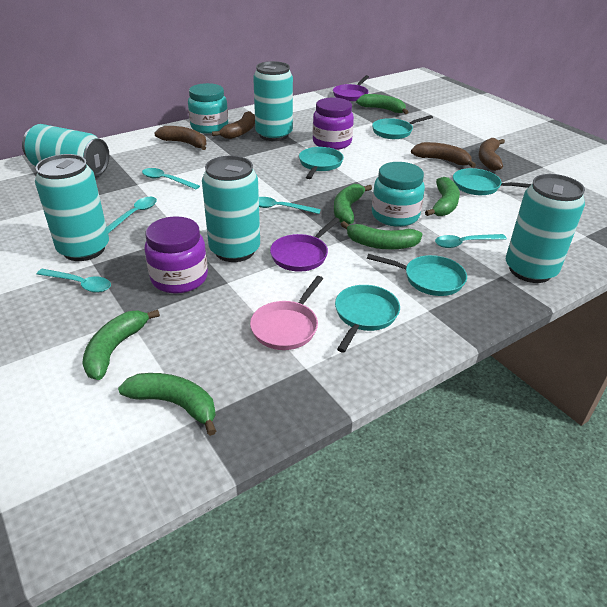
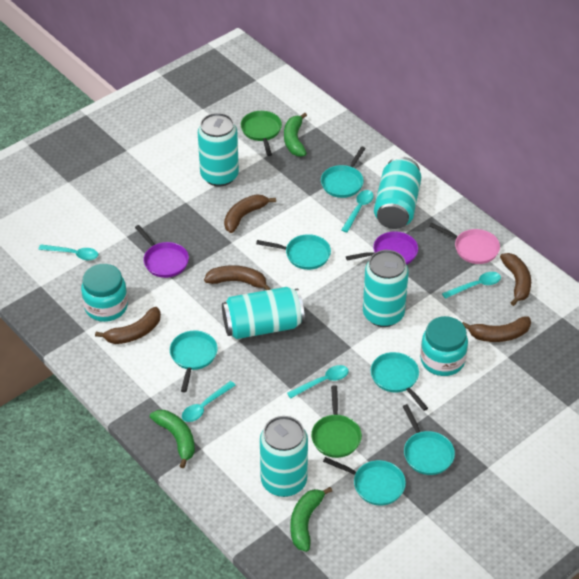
brown banana: 4 -> 5
green banana: 6 -> 3
green pan: 0 -> 2
purple jar: 2 -> 0
turquoise pan: 5 -> 6

